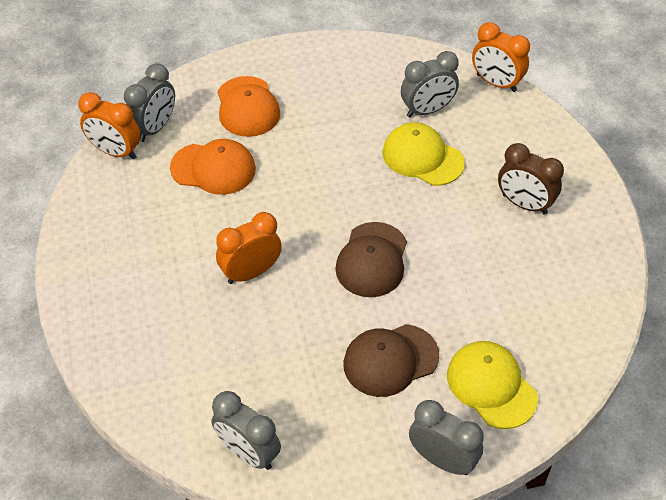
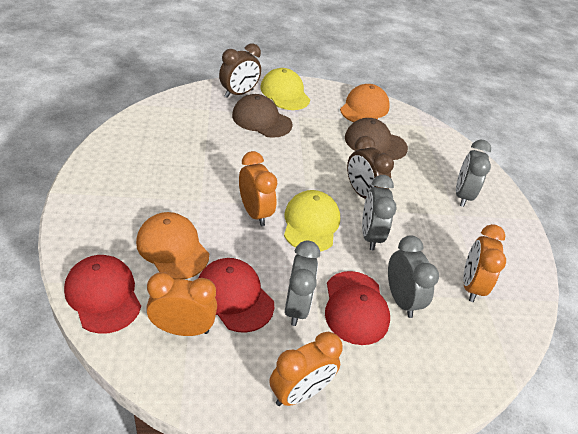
brown clock: 1 -> 2
orange clock: 3 -> 4
red cap: 0 -> 3

